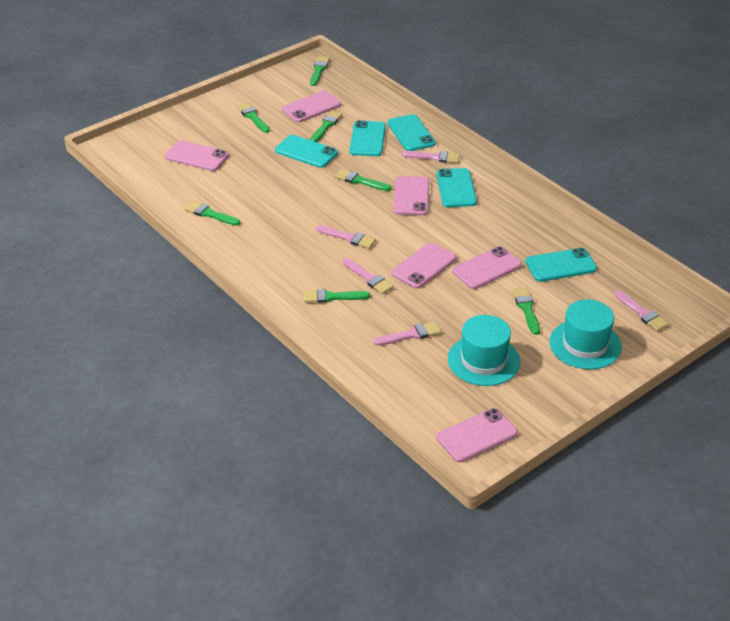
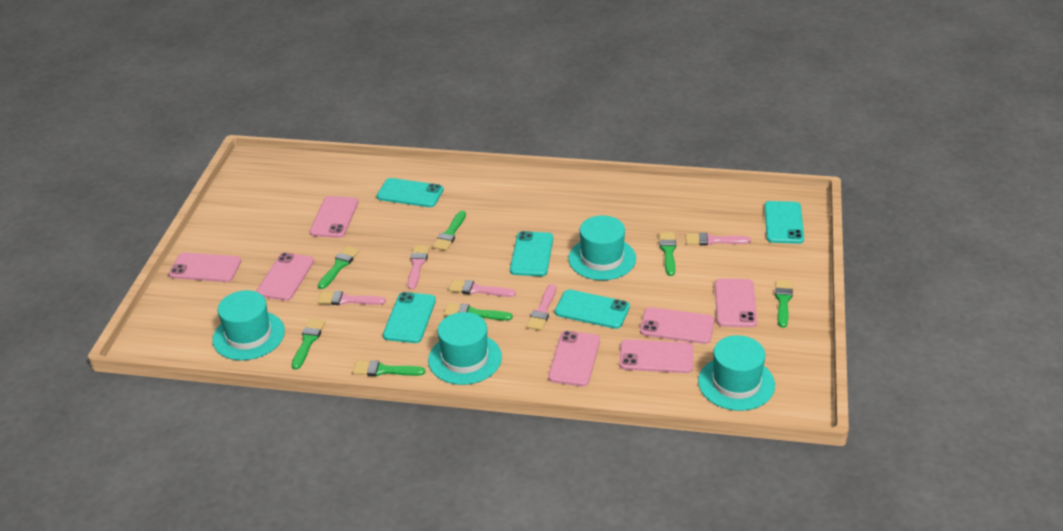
pink phone: 6 -> 7
turquoise hat: 2 -> 4

